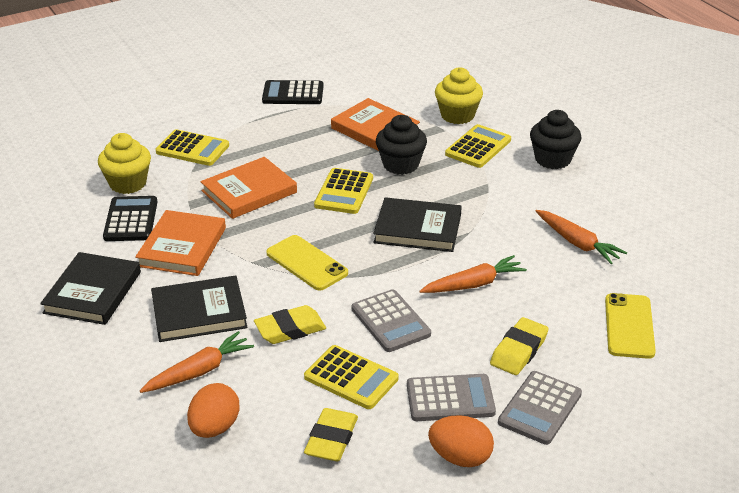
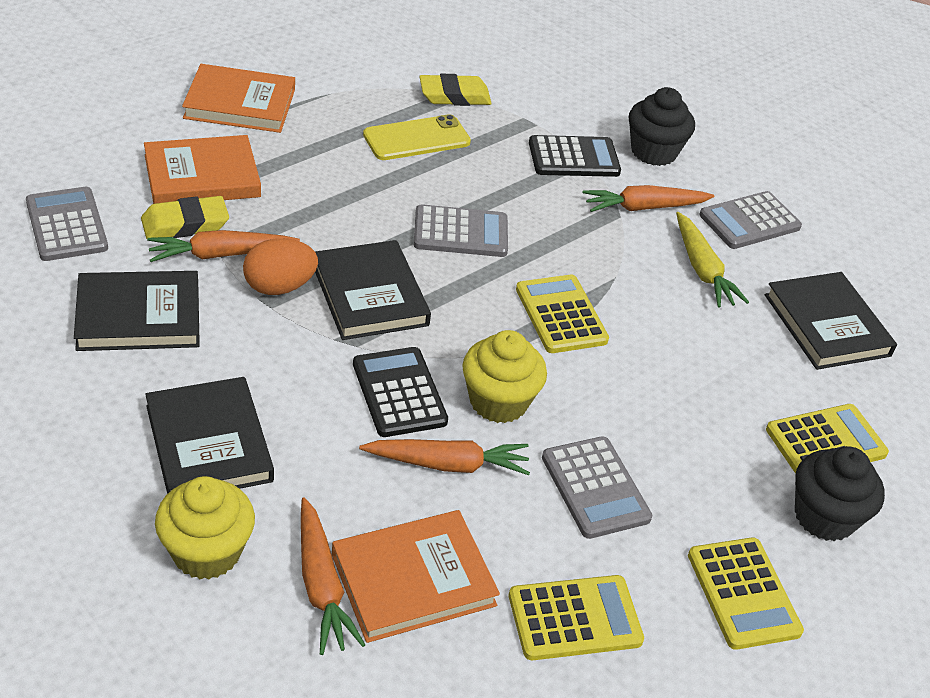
black book: 3 -> 4
grey calculator: 3 -> 4
orange carrot: 3 -> 4
orange egg: 2 -> 1
yellow carrot: 0 -> 1
yellow eraser: 3 -> 2
yellow phone: 2 -> 1

